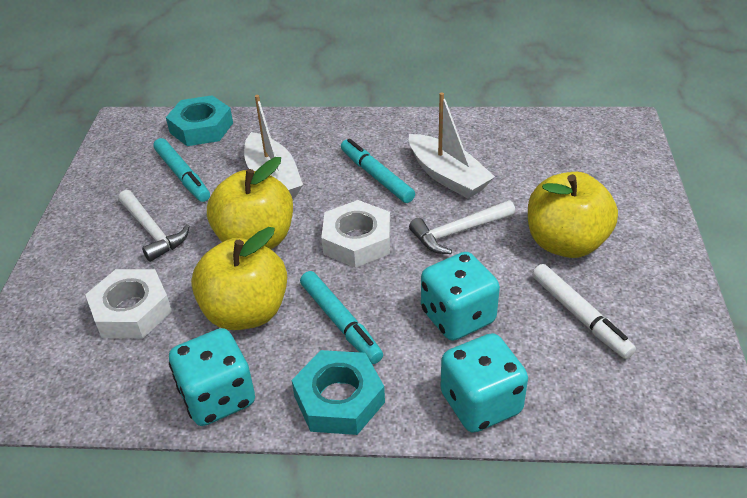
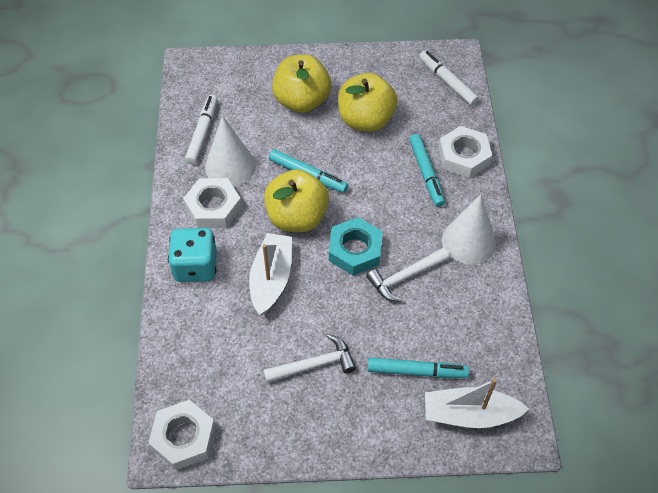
turquoise dice: 3 -> 1
turquoise nut: 2 -> 1
white cone: 0 -> 2
white marker: 1 -> 2
white nut: 2 -> 3

